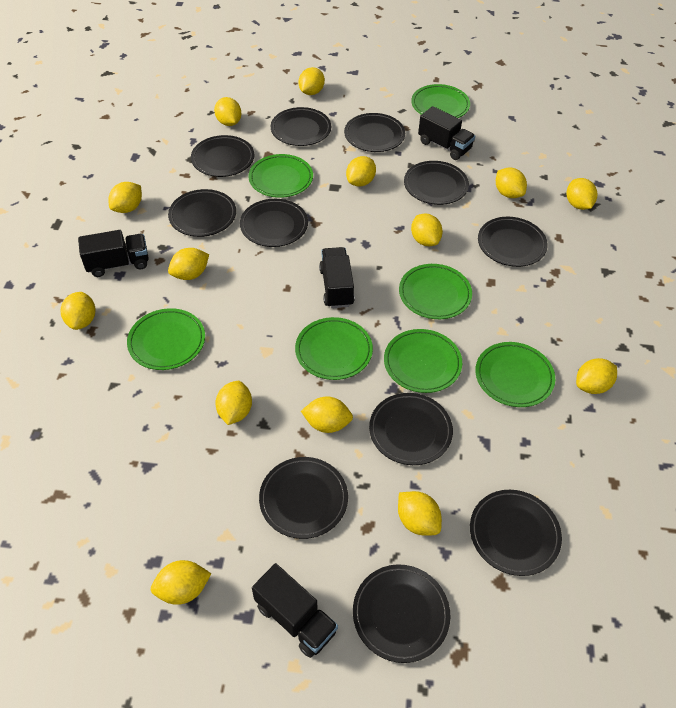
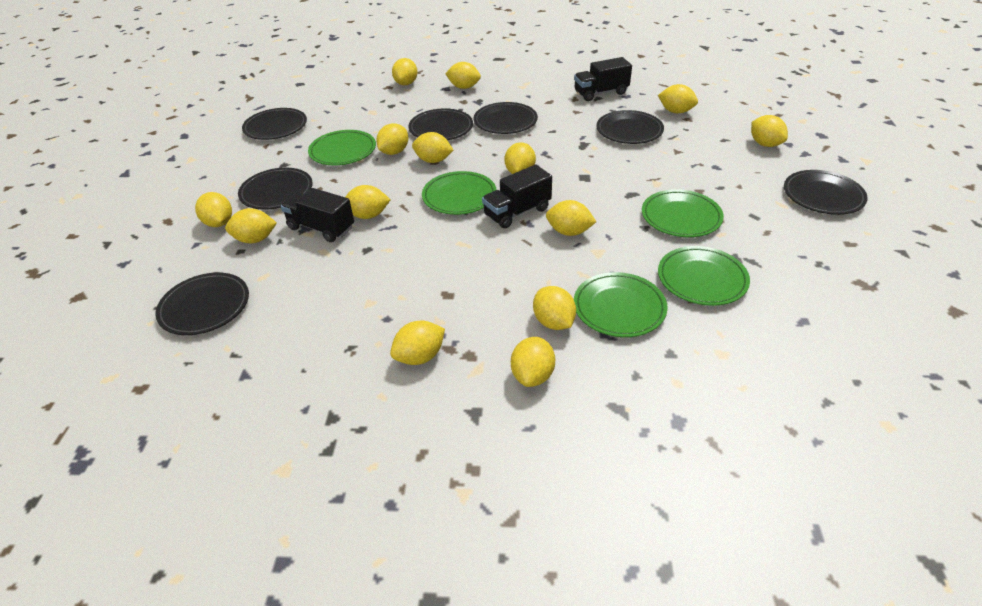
black plate: 11 -> 7
black truck: 4 -> 3
green plate: 7 -> 5

